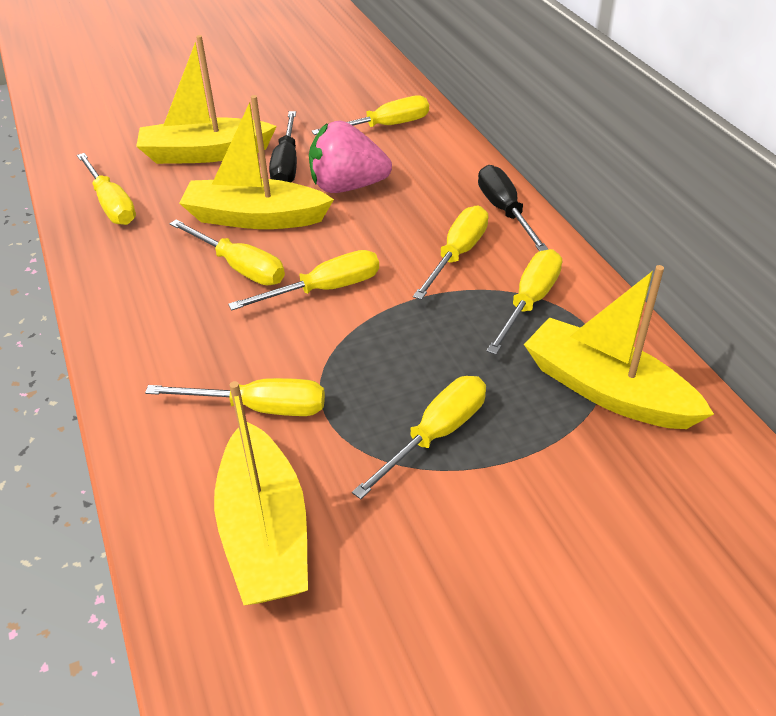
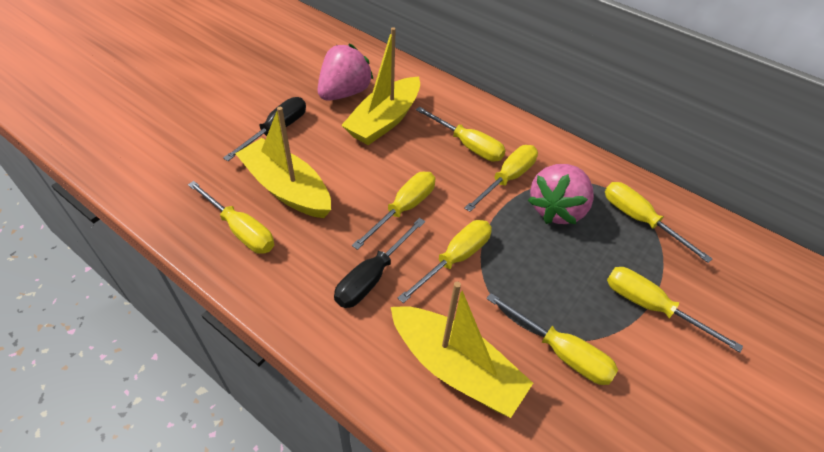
pink strawberry: 1 -> 2
yellow boat: 4 -> 3

